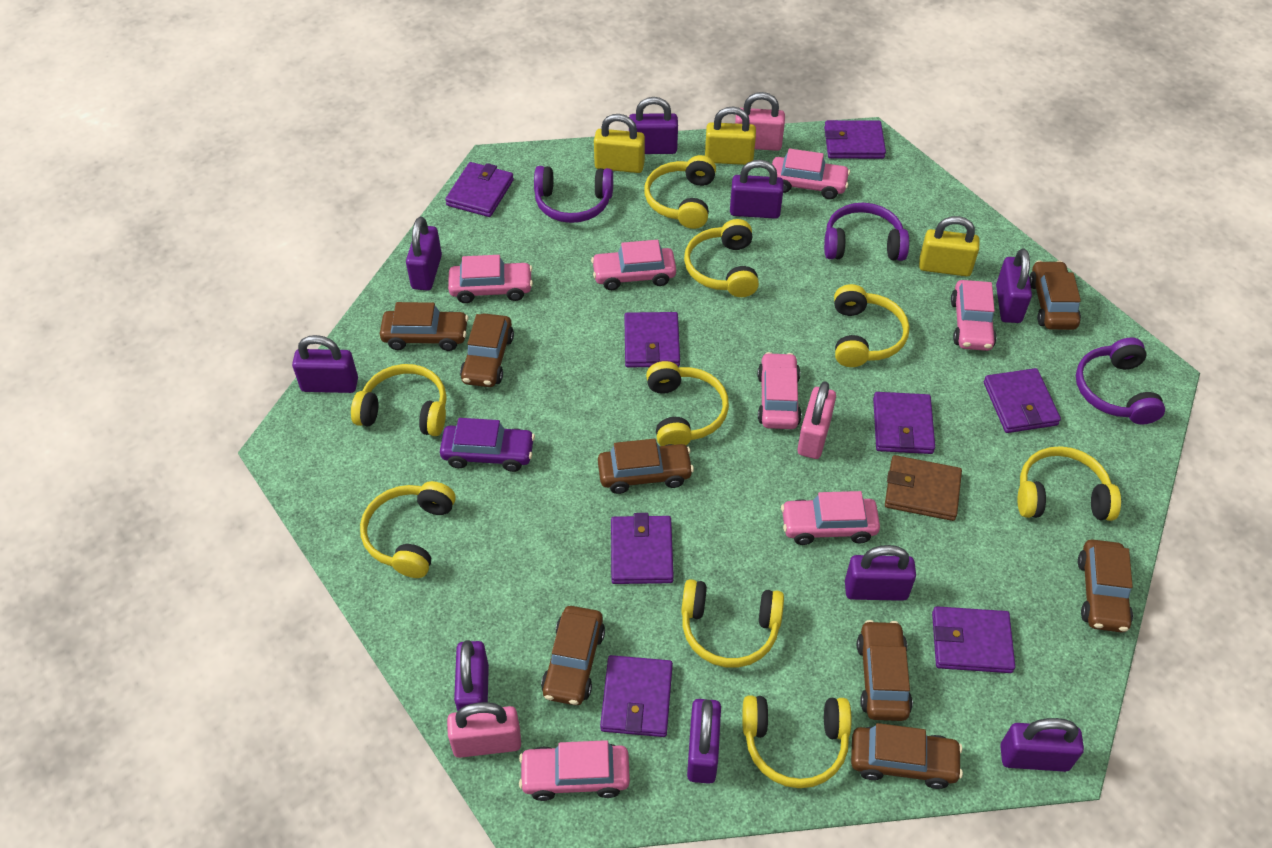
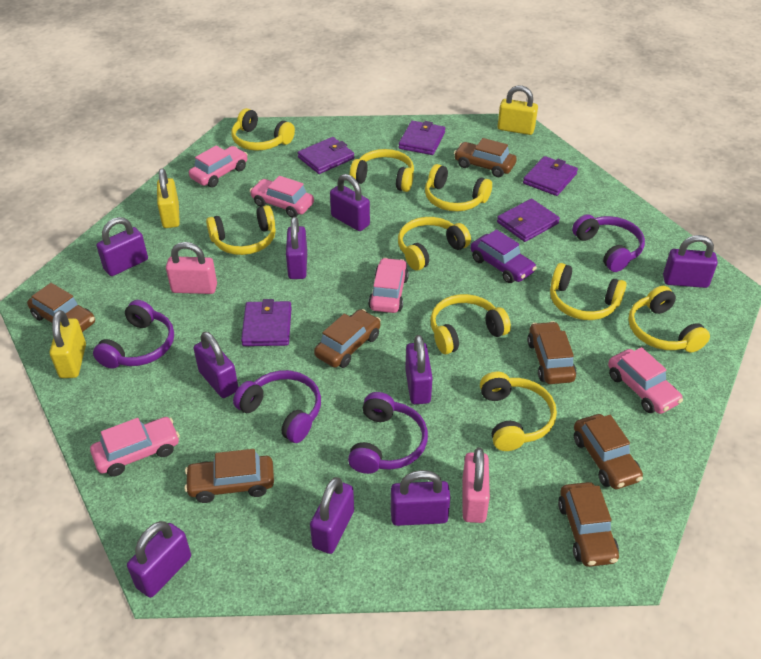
brown car: 8 -> 7
brown wallet: 1 -> 0
pink car: 7 -> 5
pink padlock: 3 -> 2
purple headphones: 3 -> 4
purple wallet: 8 -> 5

